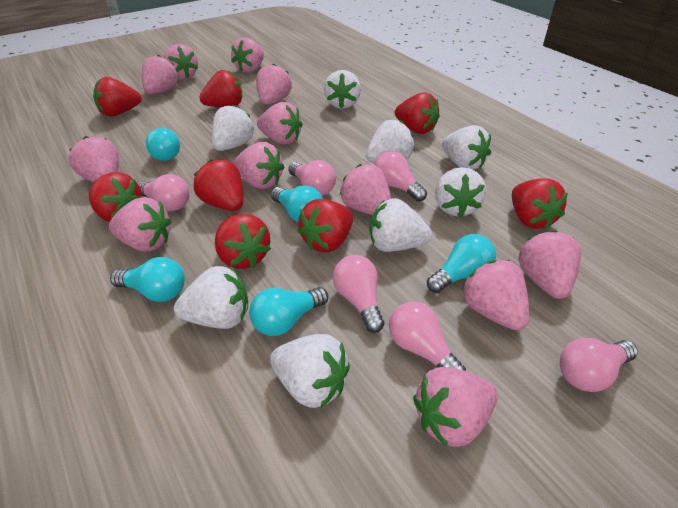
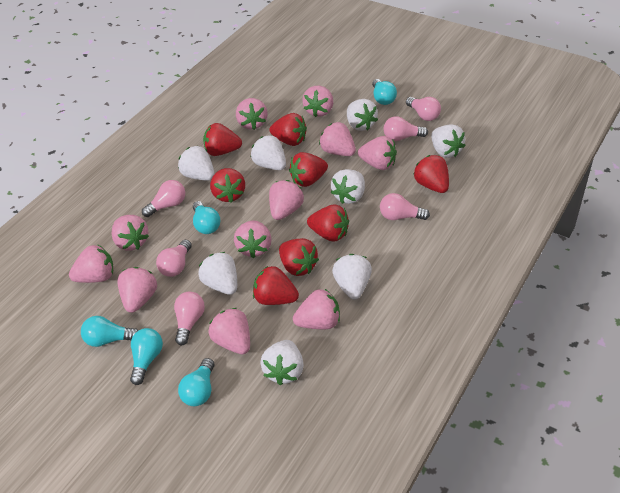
pink strawberry: 12 -> 11

